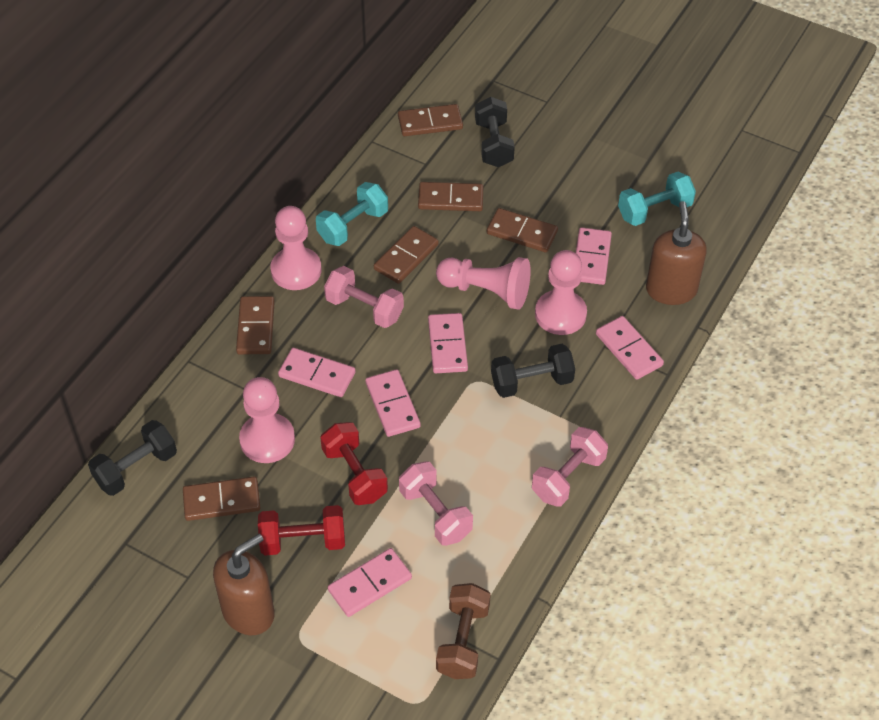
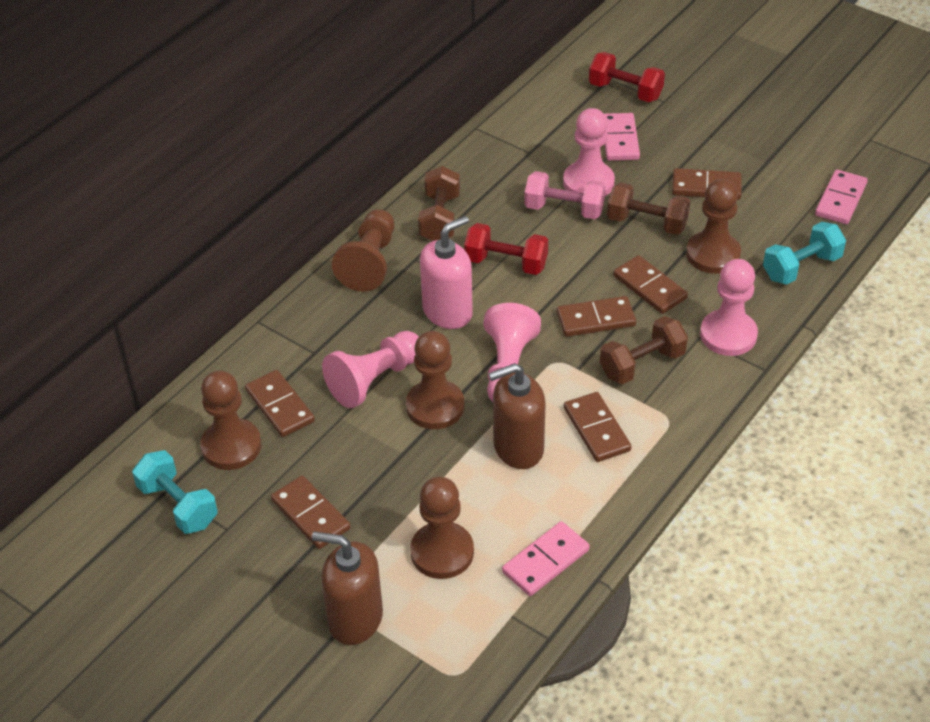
black dumbbell: 3 -> 0
brown dumbbell: 1 -> 3
brown pawn: 0 -> 5
pink domino: 6 -> 3
pink dumbbell: 3 -> 1
pink soap dispenser: 0 -> 1

